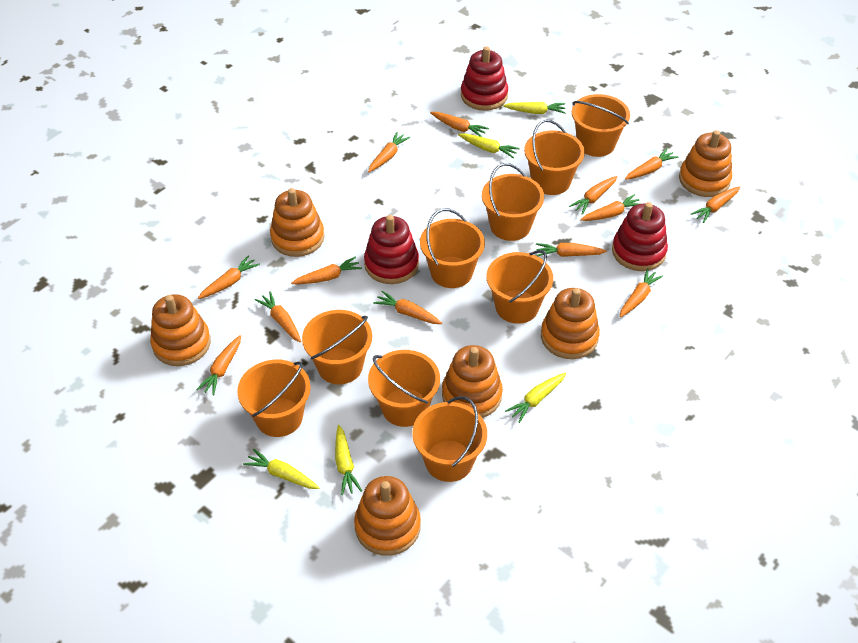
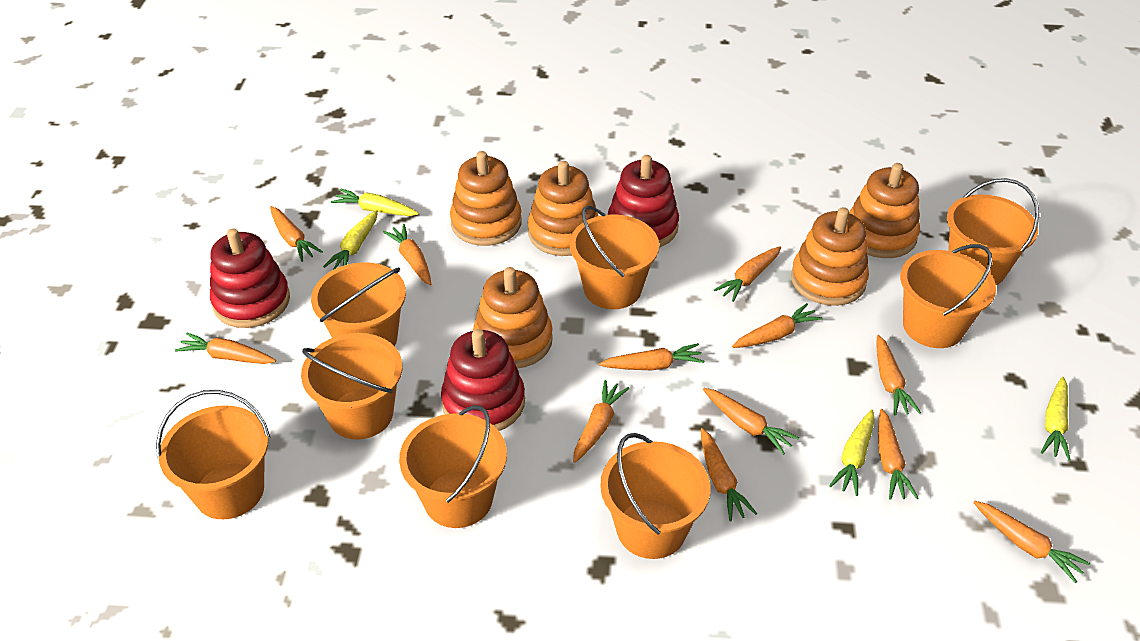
orange bucket: 9 -> 8
orange carrot: 13 -> 12
orange stacking toy: 6 -> 5
yellow carrot: 5 -> 4

